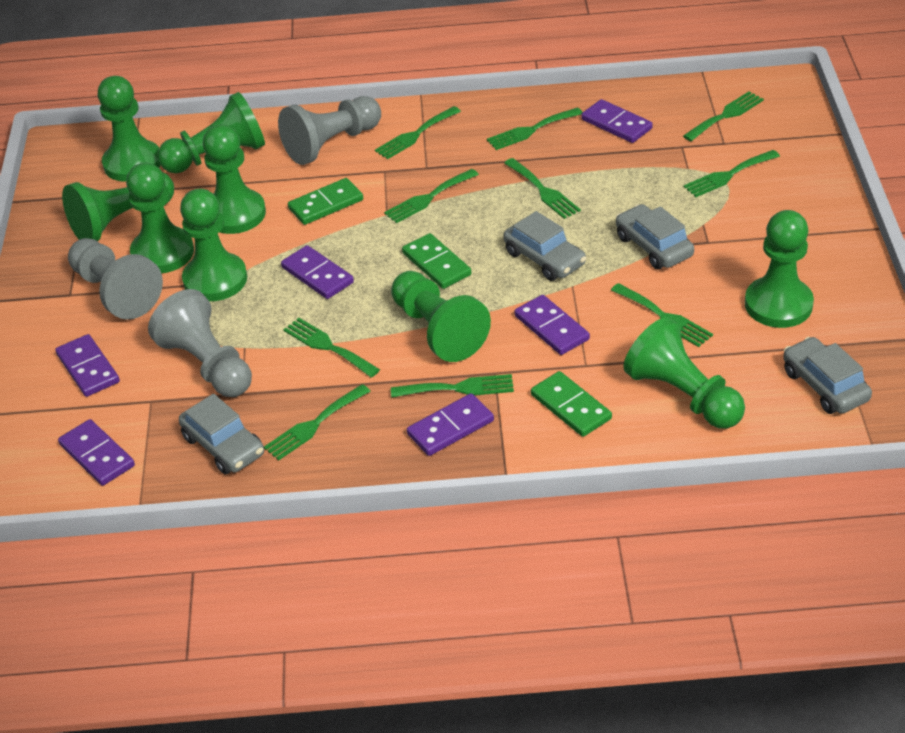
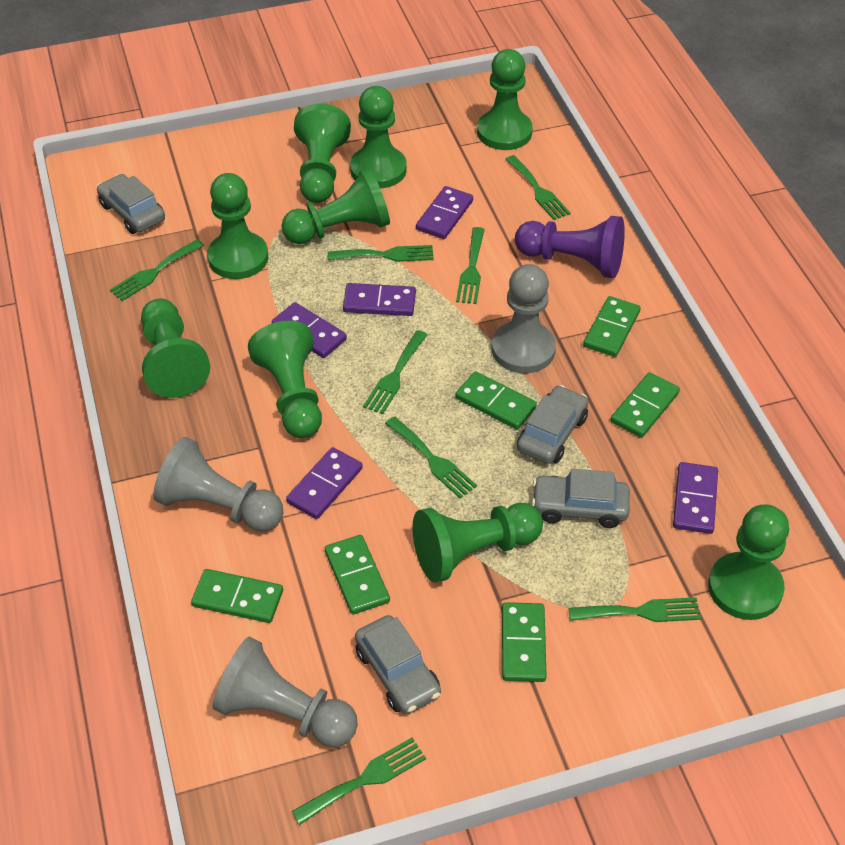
green domino: 3 -> 6
green fork: 10 -> 8
purple domino: 6 -> 5
purple pawn: 0 -> 1

